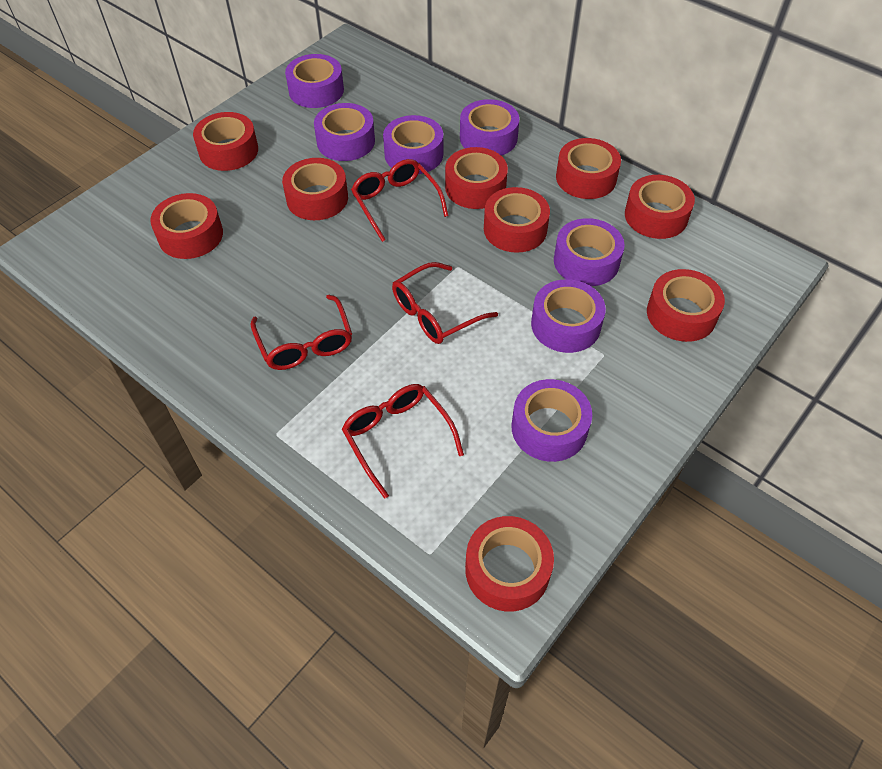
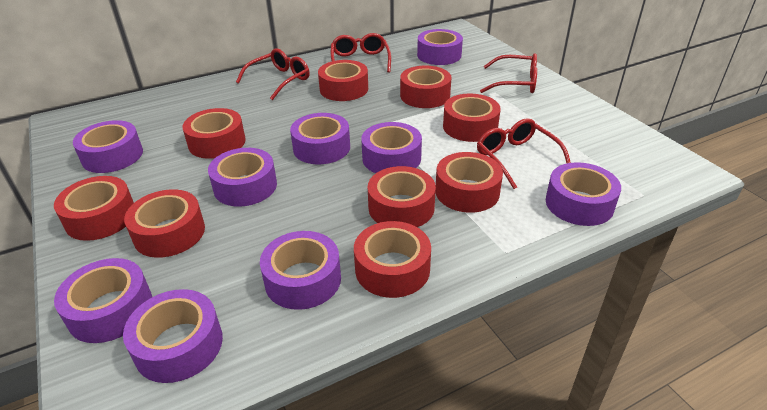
purple tape: 7 -> 9

